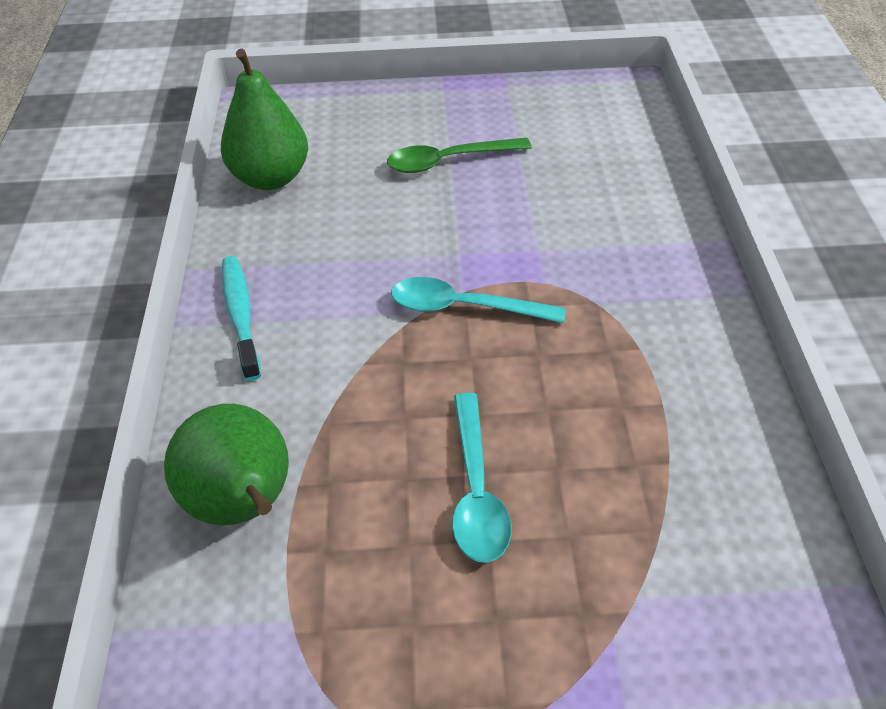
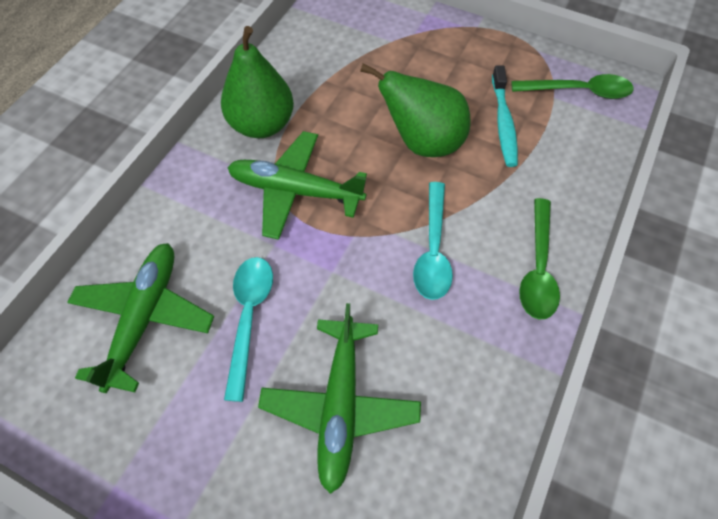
green plane: 0 -> 3
green spoon: 1 -> 2

